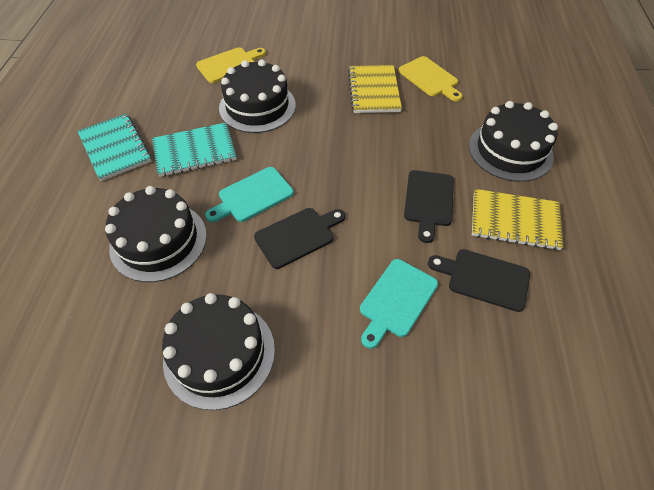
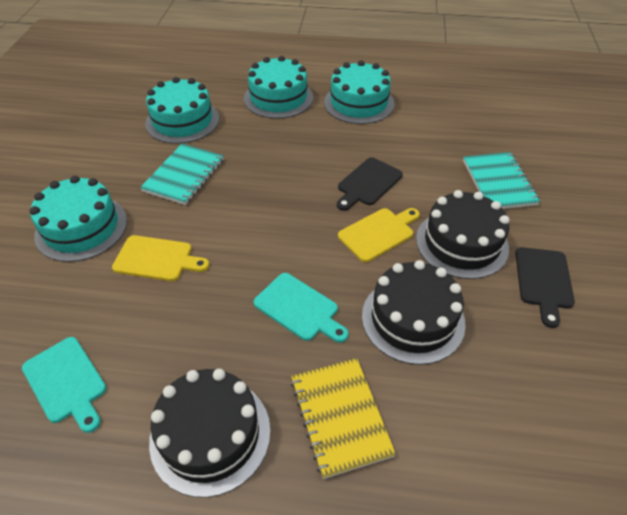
black cake: 4 -> 3
black cutting board: 3 -> 2
turquoise cake: 0 -> 4
yellow notebook: 2 -> 1

